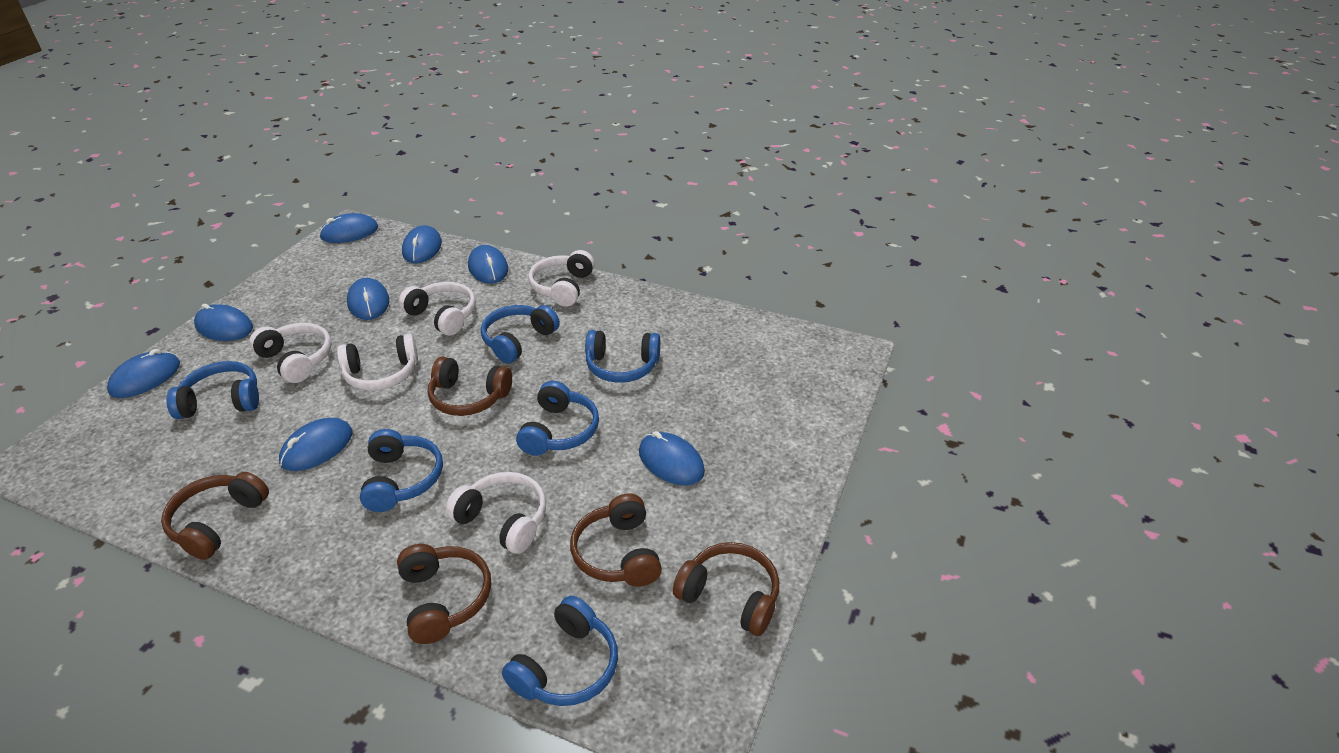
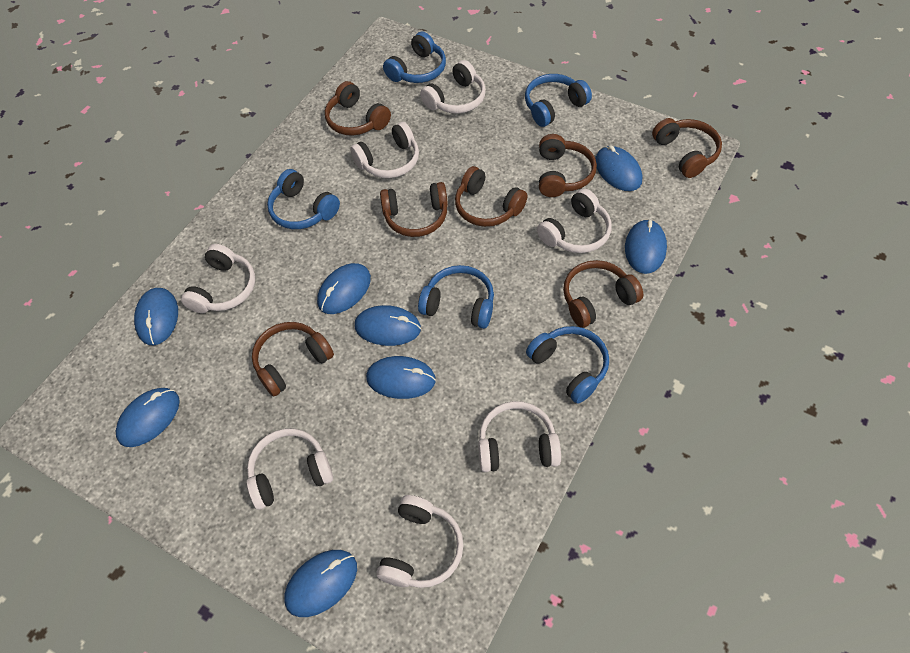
blue headphones: 6 -> 5
brown headphones: 5 -> 7
white headphones: 5 -> 7

